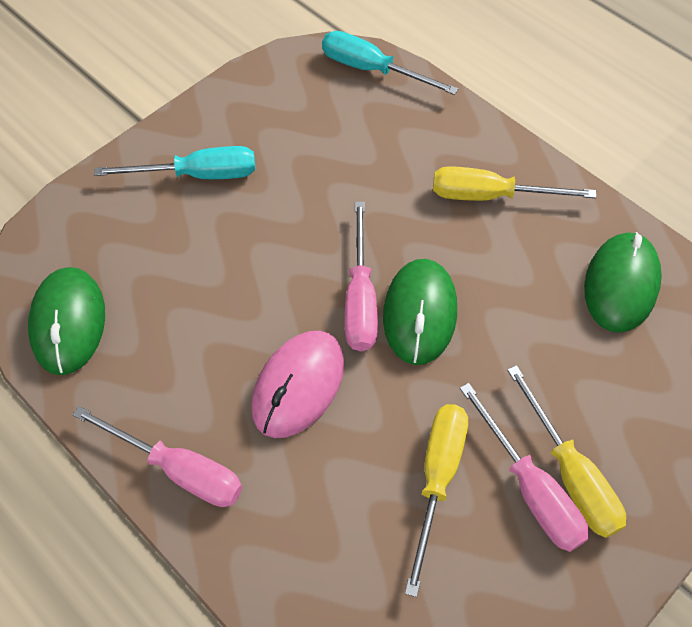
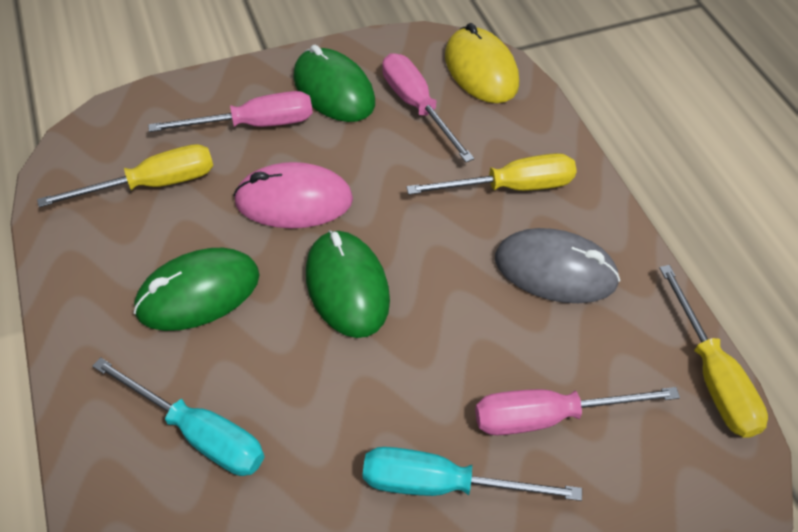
grey mouse: 0 -> 1
yellow mouse: 0 -> 1

